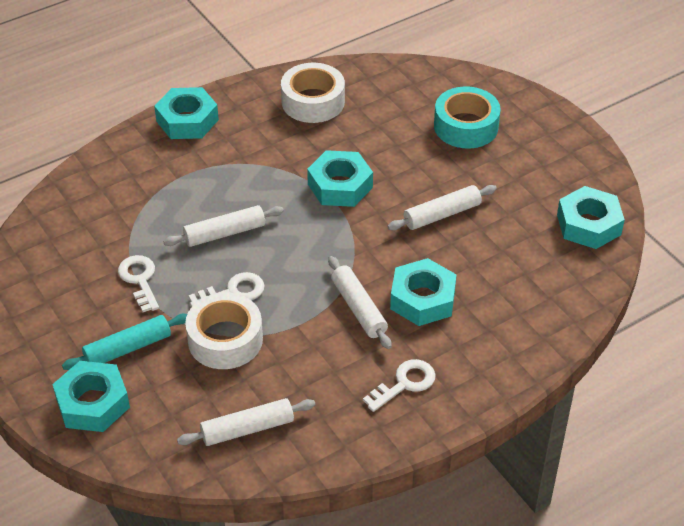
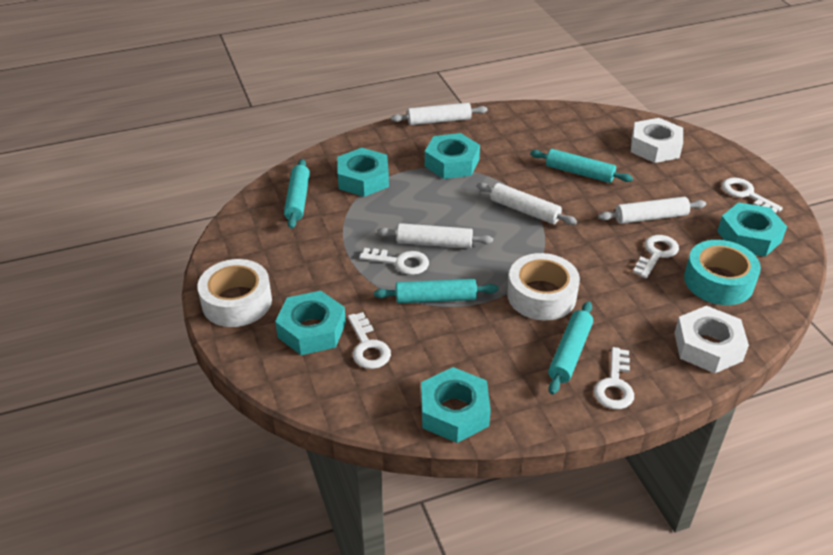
turquoise rolling pin: 1 -> 4
white key: 3 -> 5
white nut: 0 -> 2

